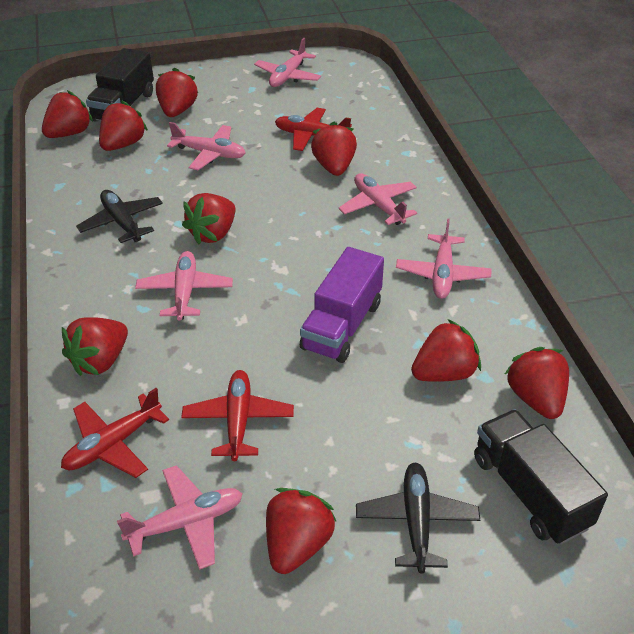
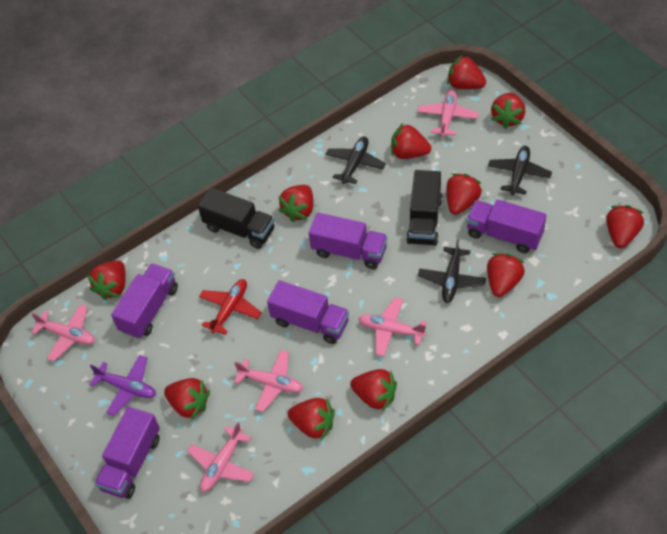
black plane: 2 -> 3
pink plane: 6 -> 5
purple plane: 0 -> 1
purple truck: 1 -> 5
red plane: 3 -> 1
red strawberry: 9 -> 11

